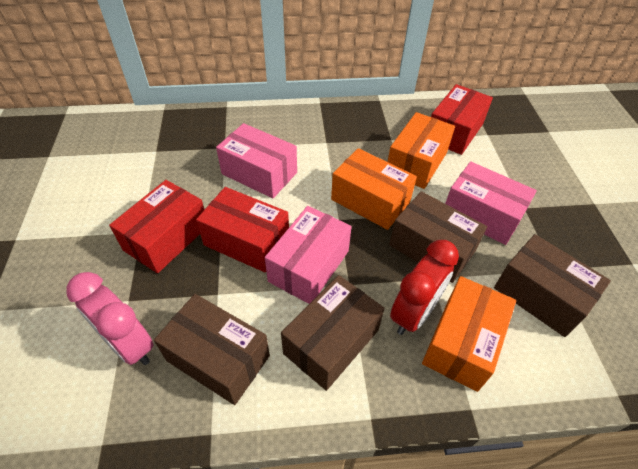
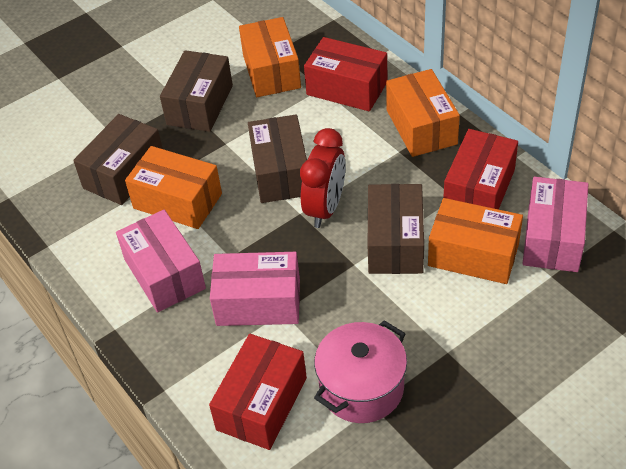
orange box: 3 -> 4
pink clock: 1 -> 0
pink pot: 0 -> 1

